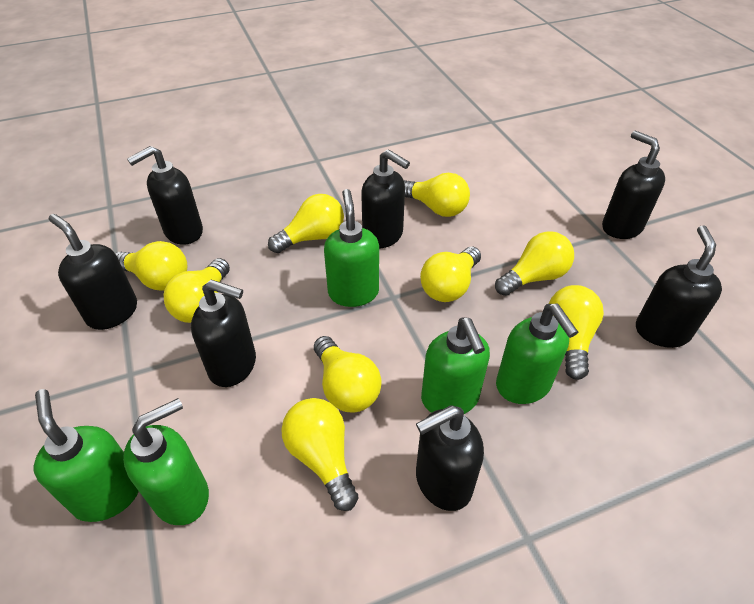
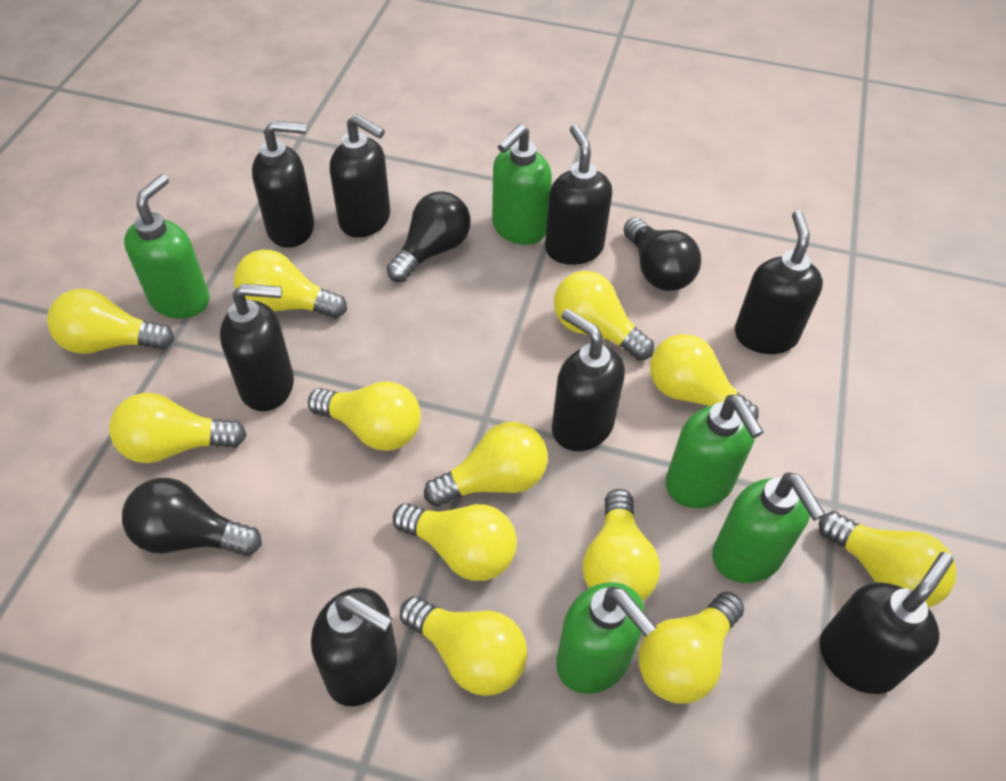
black light bulb: 0 -> 3
black soap dispenser: 7 -> 8
yellow light bulb: 9 -> 12

